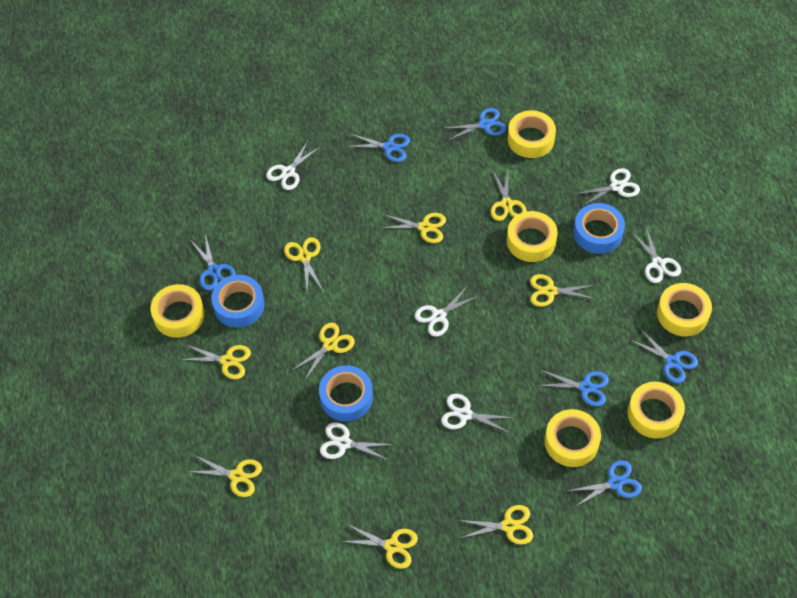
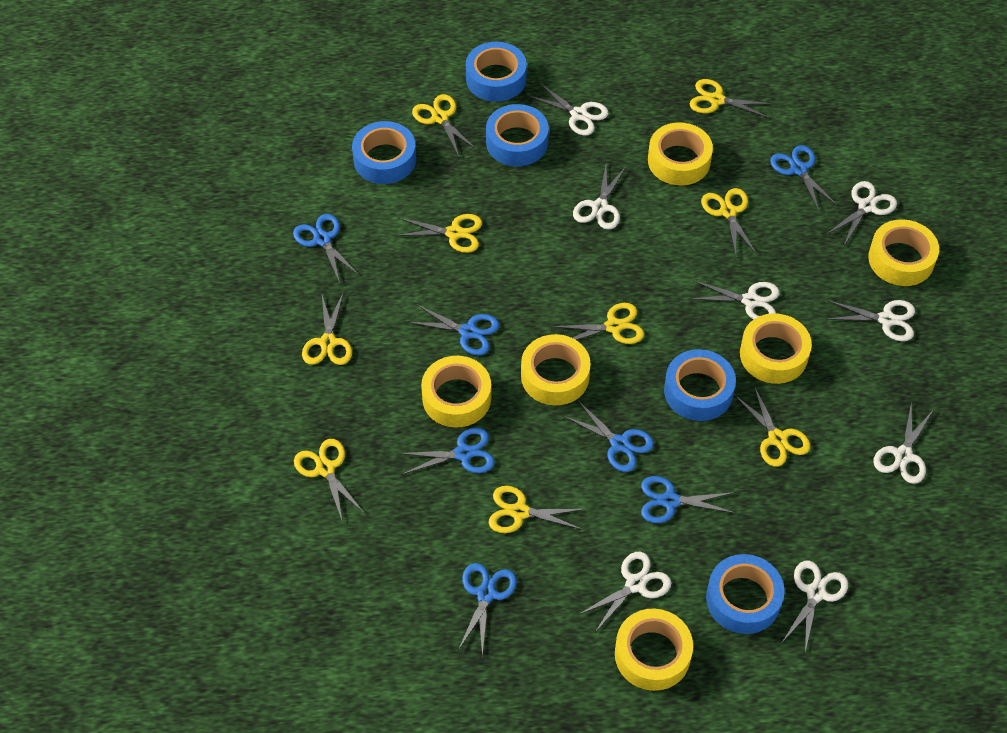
blue scissors: 6 -> 7
blue tape: 3 -> 5
white scissors: 6 -> 8

